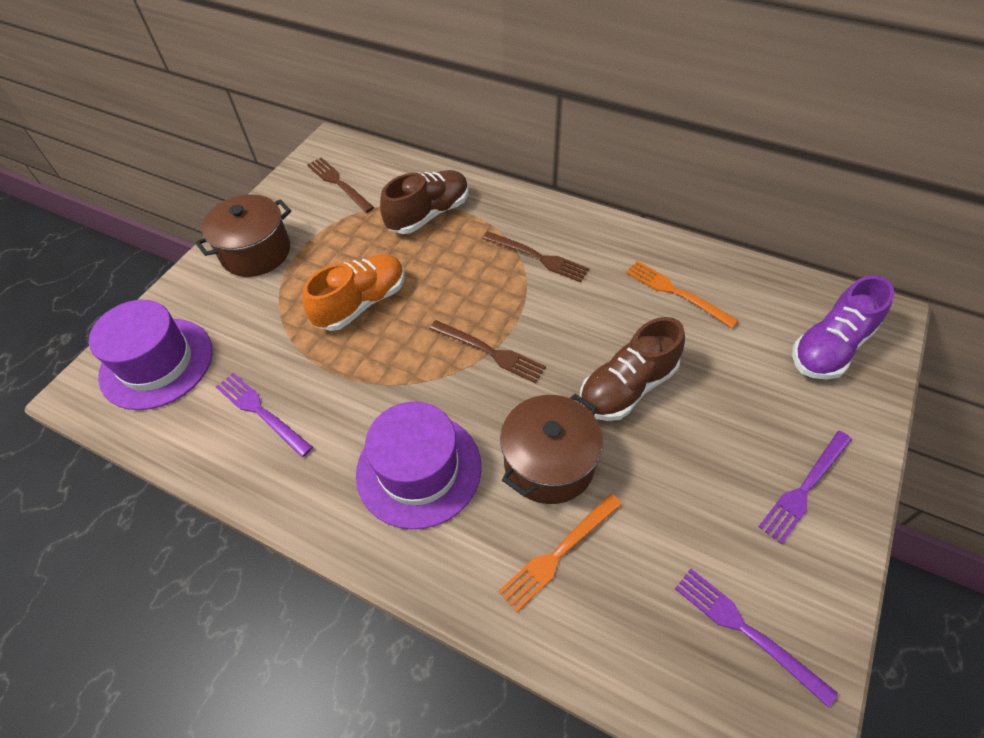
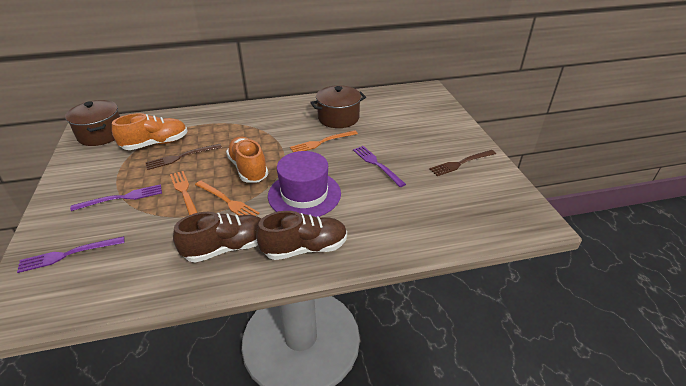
brown fork: 3 -> 2
orange fork: 2 -> 3
orange shoe: 1 -> 2
purple hat: 2 -> 1
purple shoe: 1 -> 0

